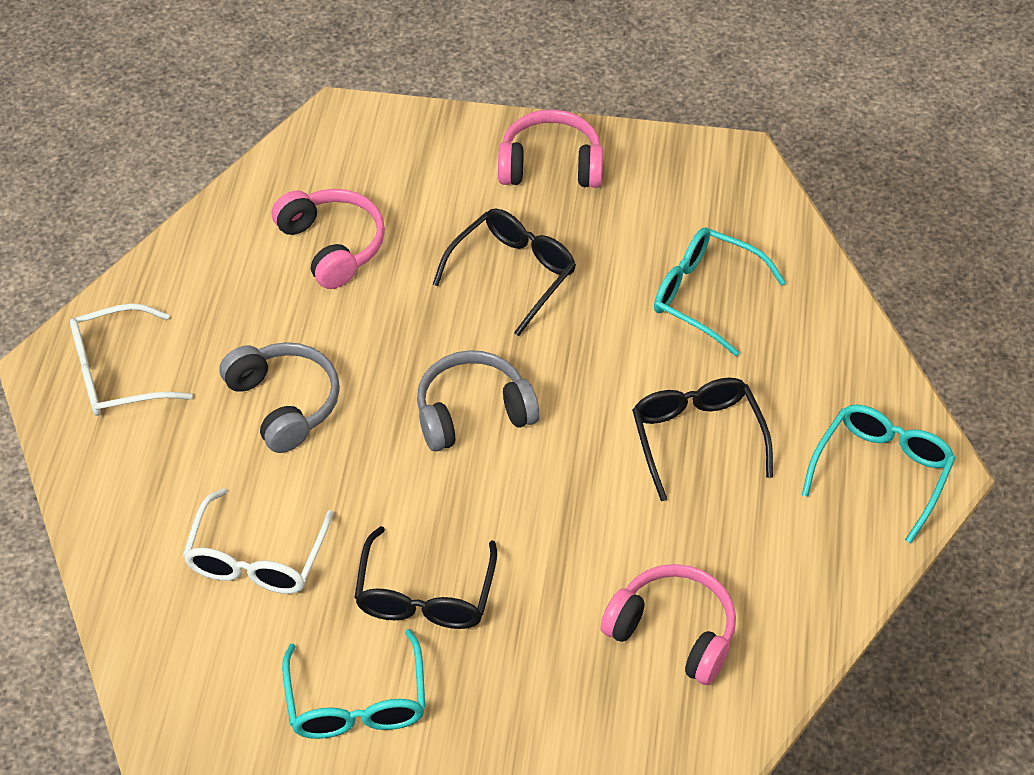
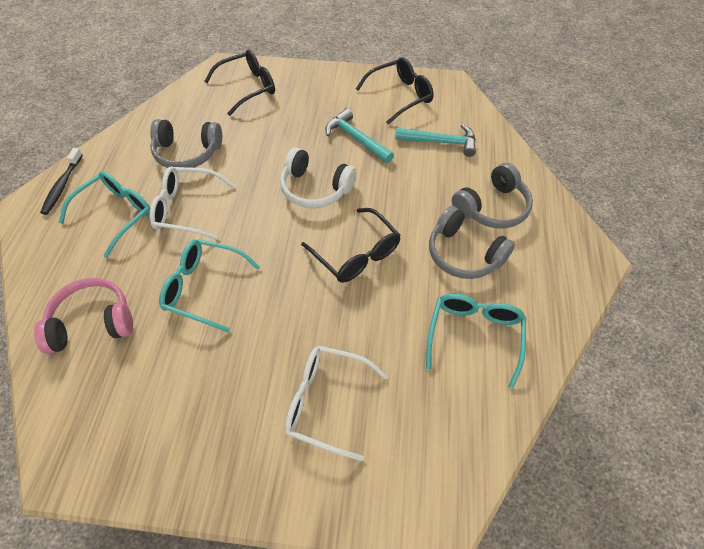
black toothbrush: 0 -> 1
grey headphones: 2 -> 3
pink headphones: 3 -> 1
turquoise hammer: 0 -> 2
white headphones: 0 -> 1

